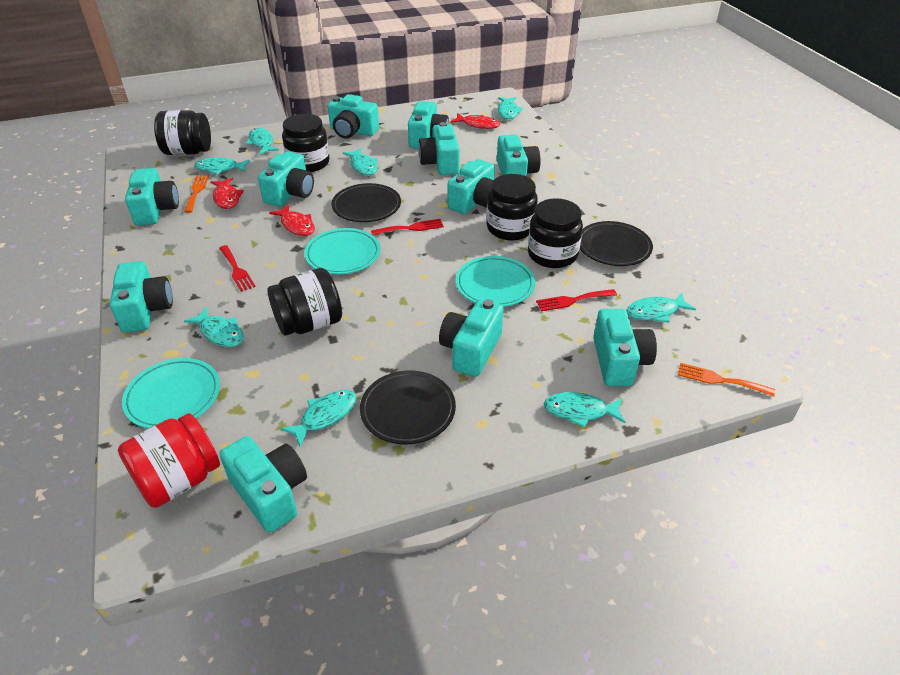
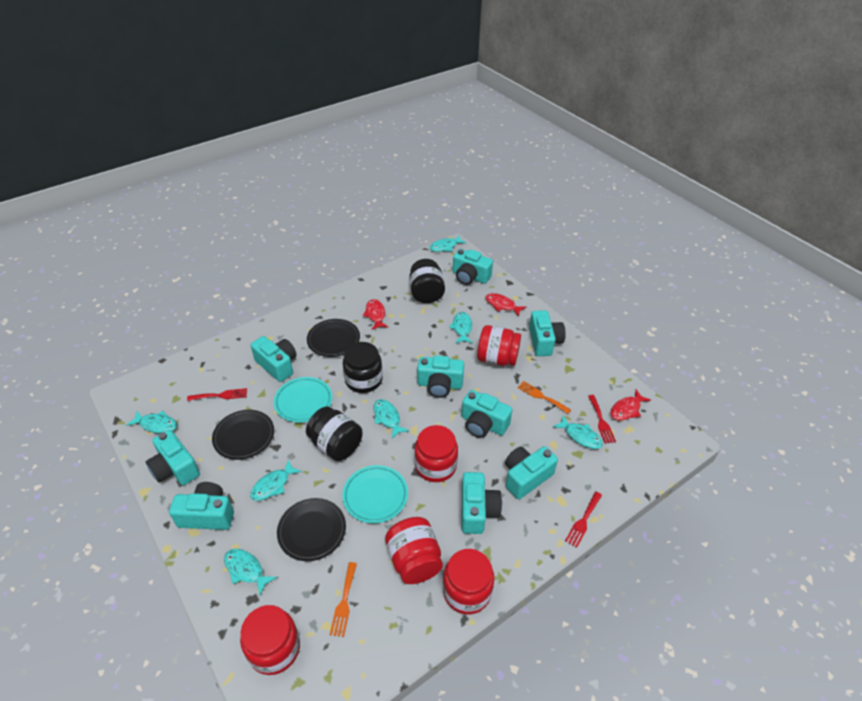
black jar: 5 -> 3
red jar: 1 -> 5
turquoise camera: 11 -> 9
turquoise fish: 8 -> 7
turquoise plate: 3 -> 2

